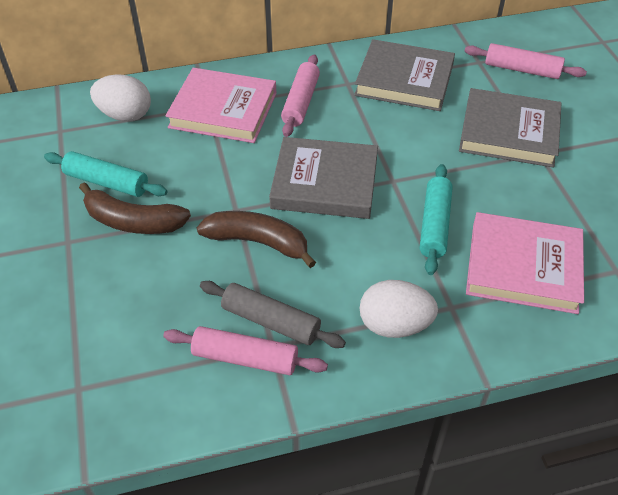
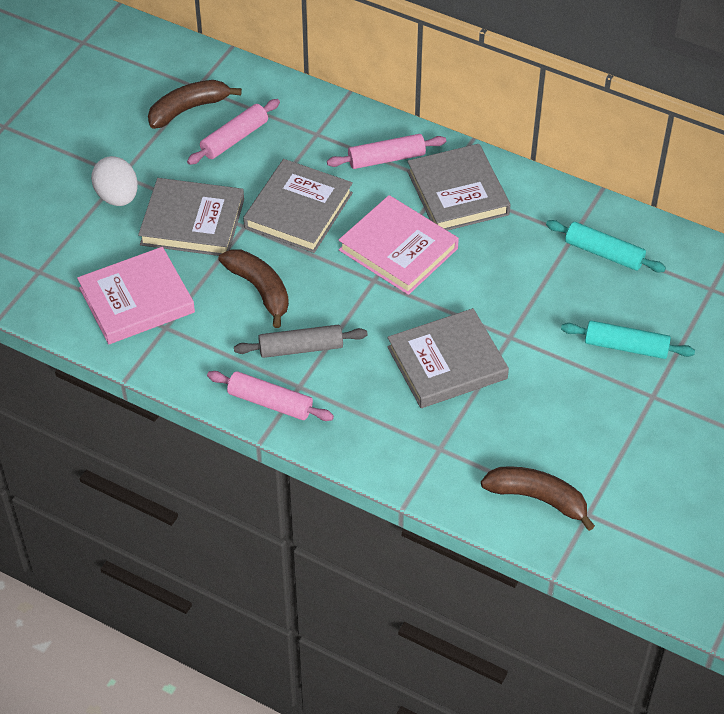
brown banana: 2 -> 3
grey book: 3 -> 4
white egg: 2 -> 1

